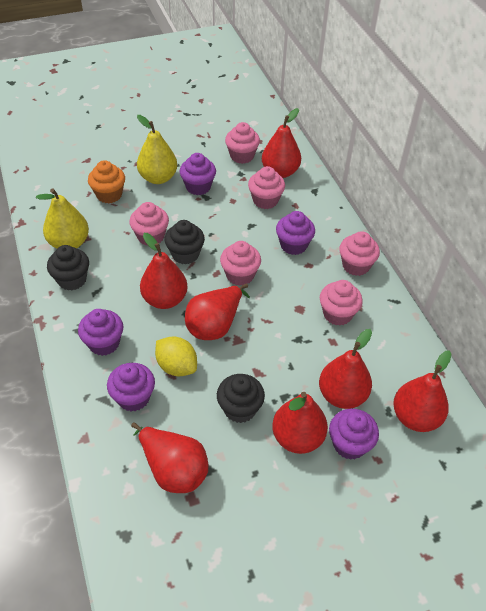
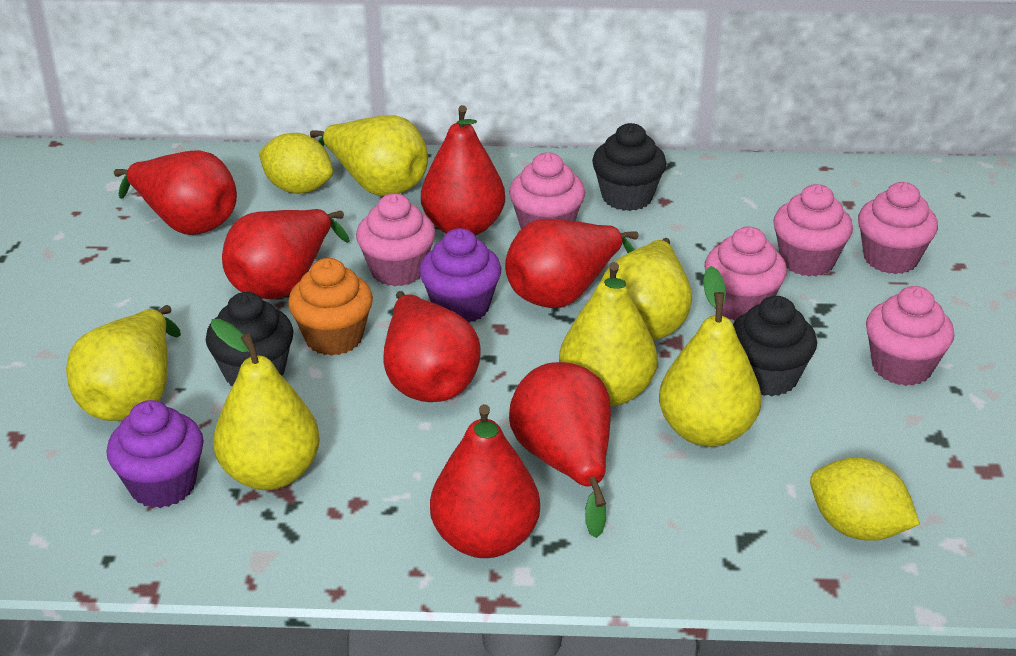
purple cupcake: 5 -> 2
yellow lemon: 1 -> 2
yellow pear: 2 -> 6

